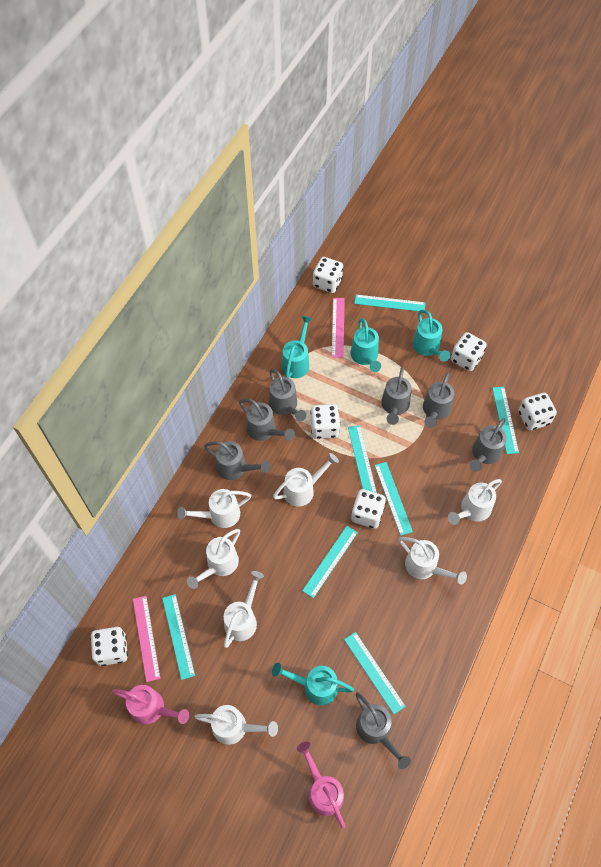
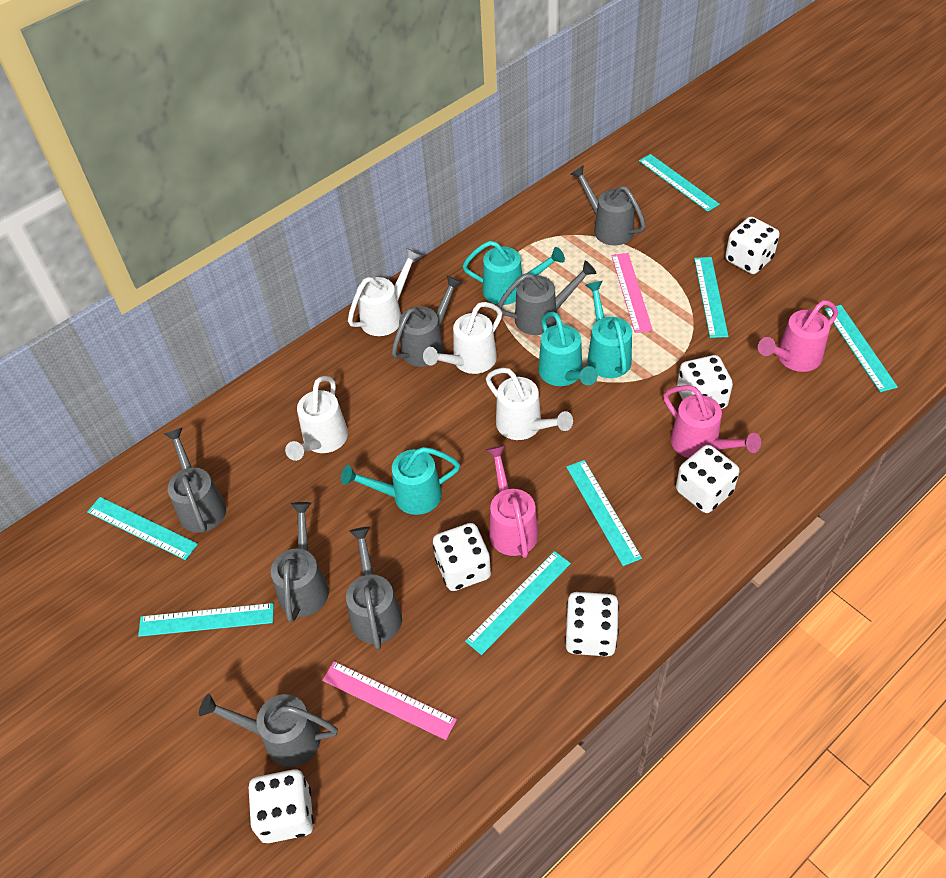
pink watering can: 2 -> 3
white watering can: 7 -> 4

